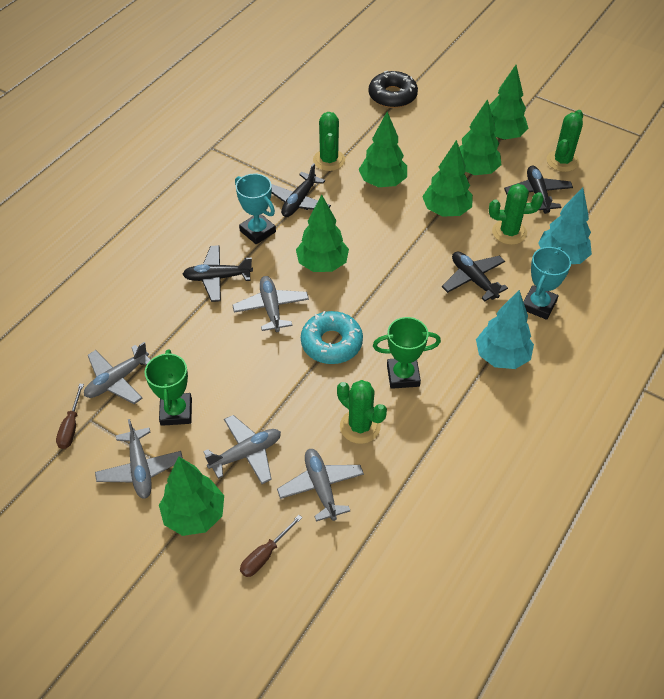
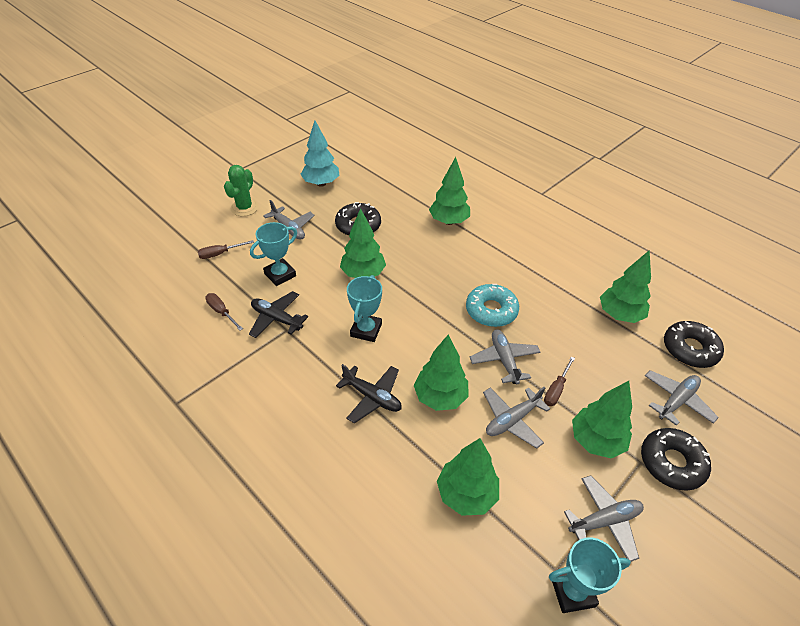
black donut: 1 -> 3
black plane: 4 -> 2
brown screwdriver: 2 -> 3
green cactus: 4 -> 1
green trophy: 2 -> 0
turquoise tree: 2 -> 1
turquoise trophy: 2 -> 3

